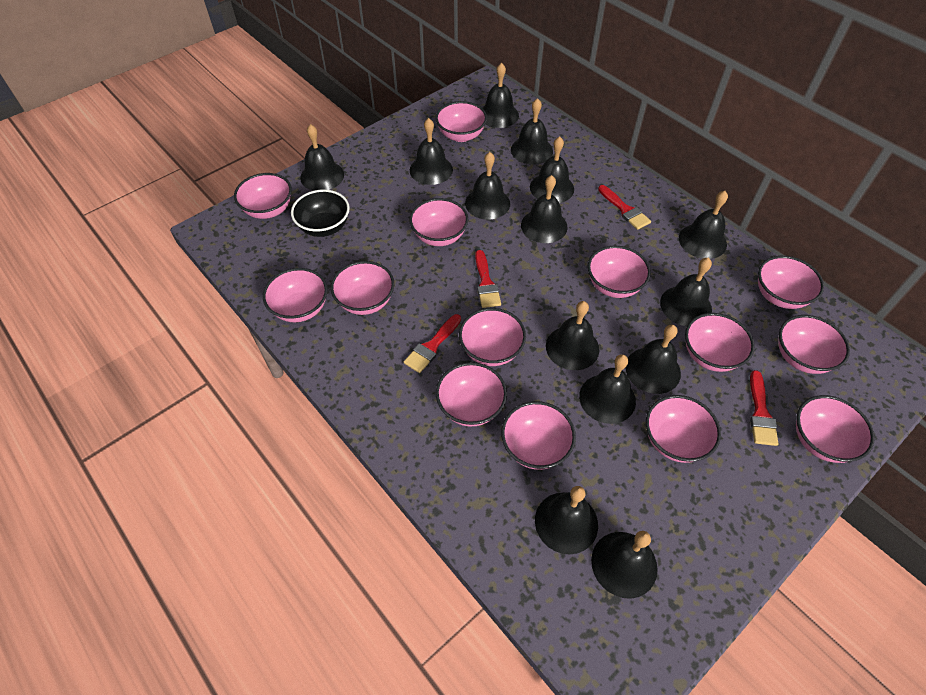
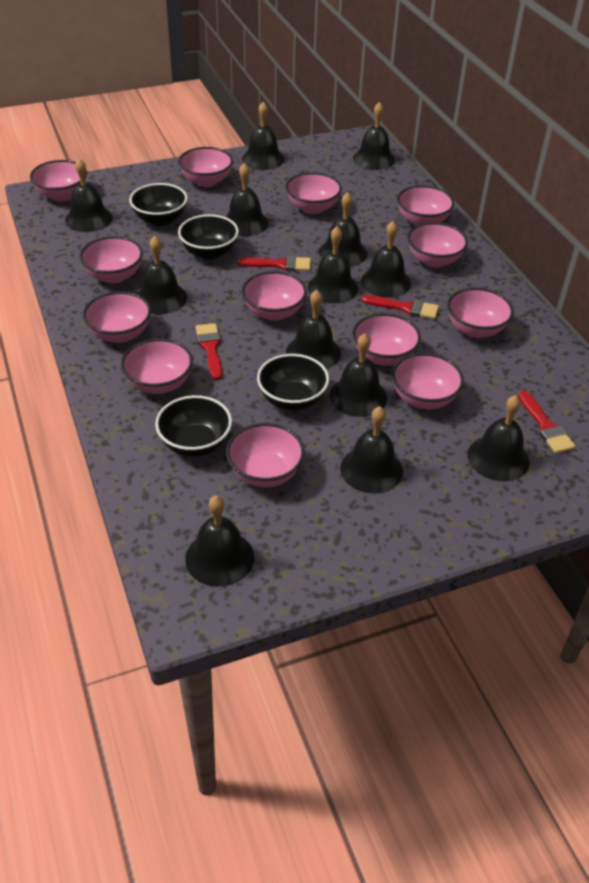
black bell: 14 -> 13
black bowl: 1 -> 4
pink bowl: 14 -> 13

